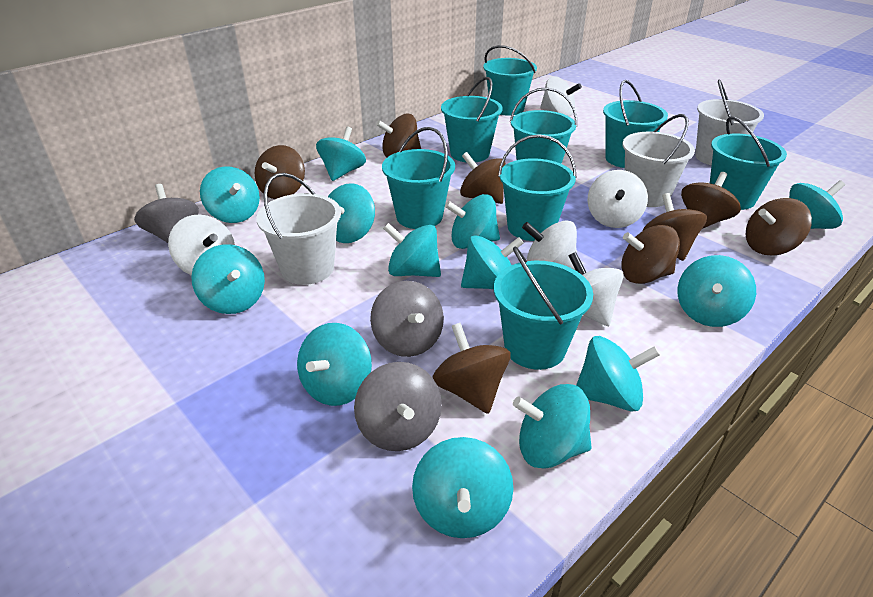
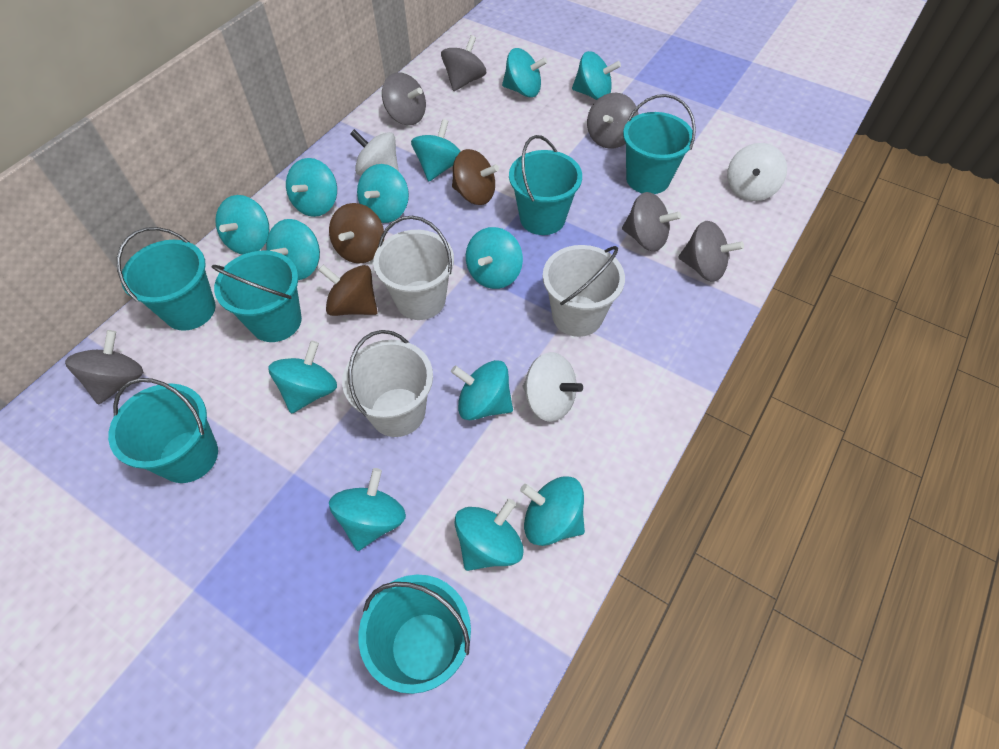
brown spinning top: 8 -> 3
grey spinning top: 3 -> 6
turquoise bucket: 8 -> 6
white spinning top: 5 -> 3

